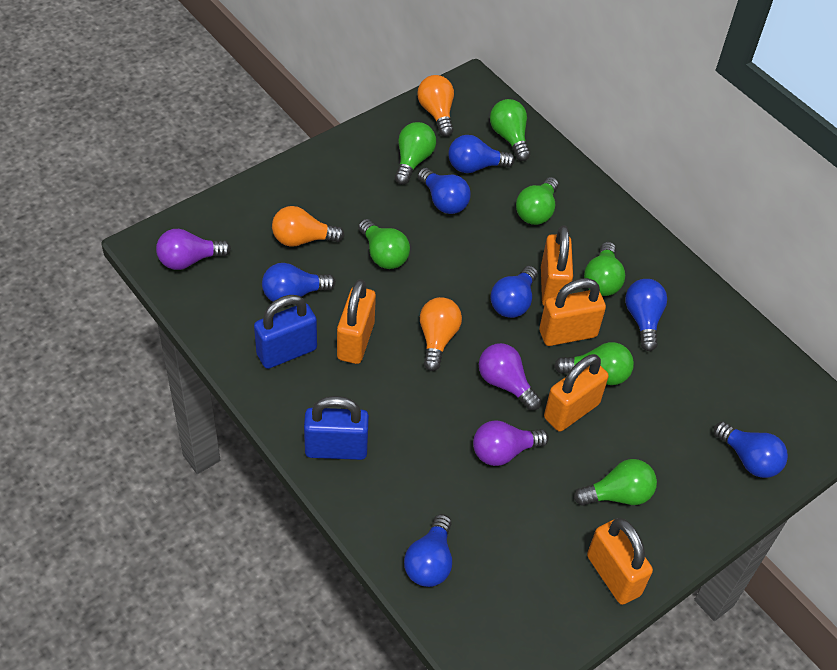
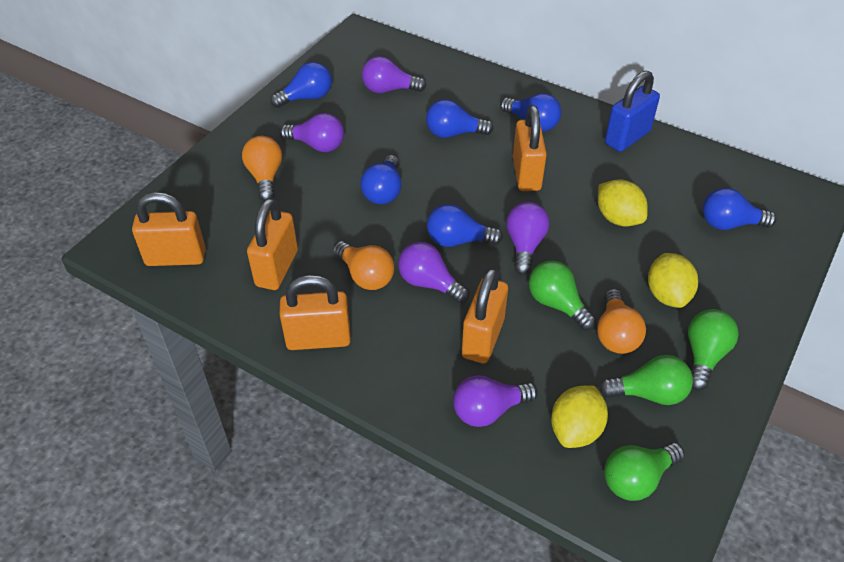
blue light bulb: 7 -> 6
blue padlock: 2 -> 1
green light bulb: 7 -> 4
purple light bulb: 3 -> 5
yellow lemon: 0 -> 3

